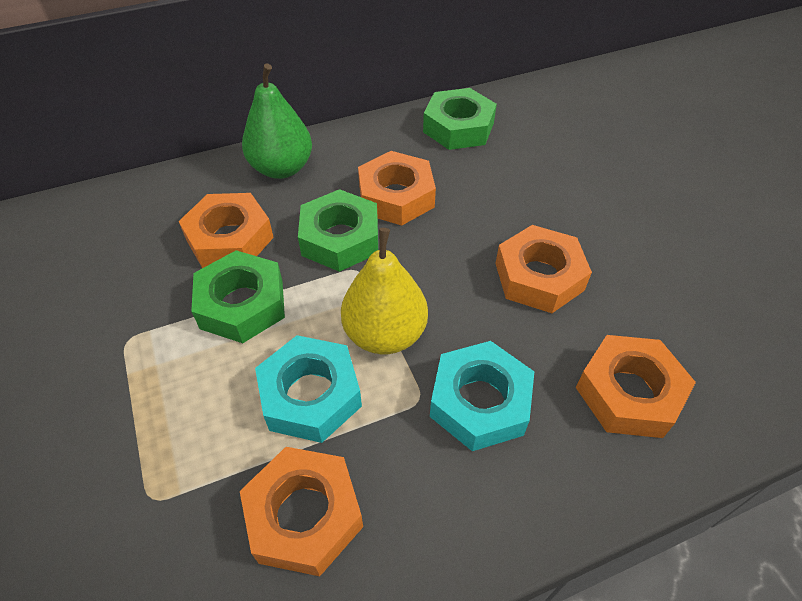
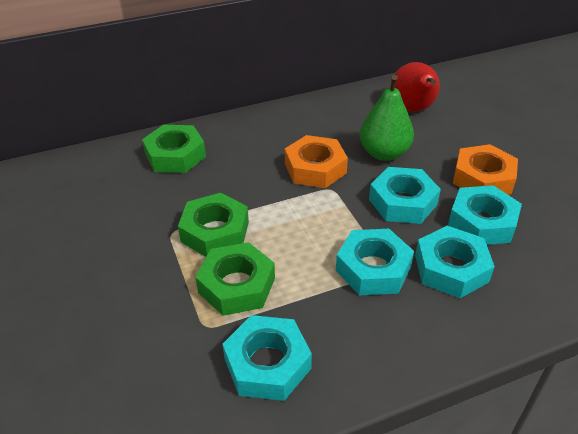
orange nut: 5 -> 2
red pear: 0 -> 1
turquoise nut: 2 -> 5
yellow pear: 1 -> 0

